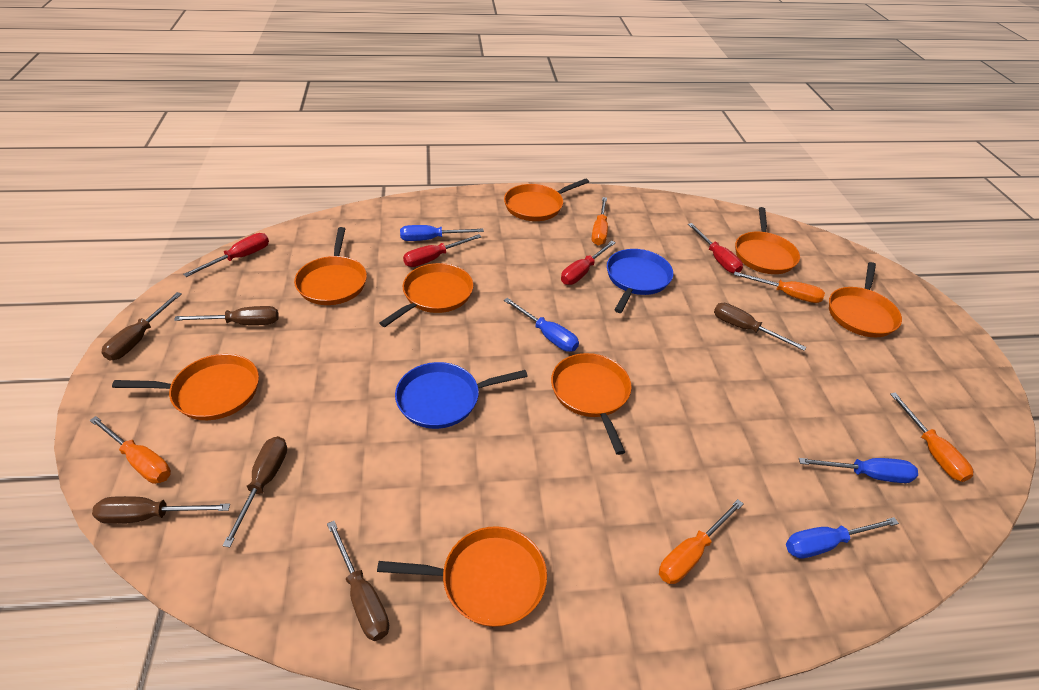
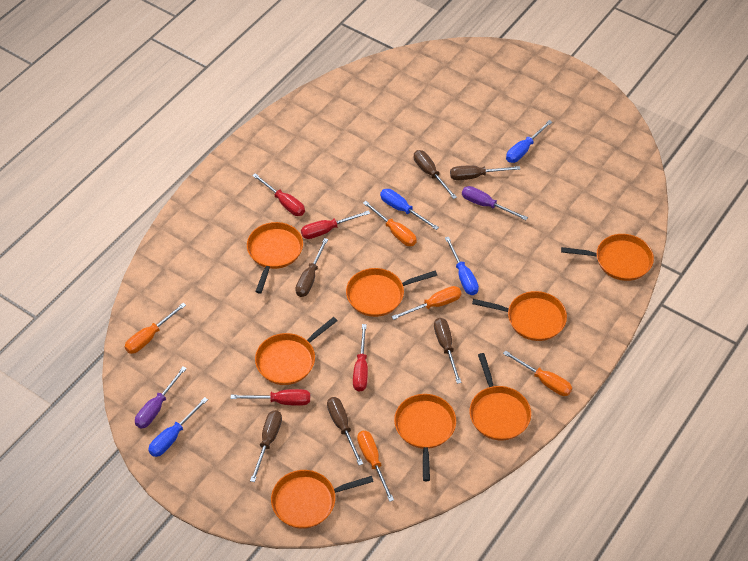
blue pan: 2 -> 0
purple screwdriver: 0 -> 2

